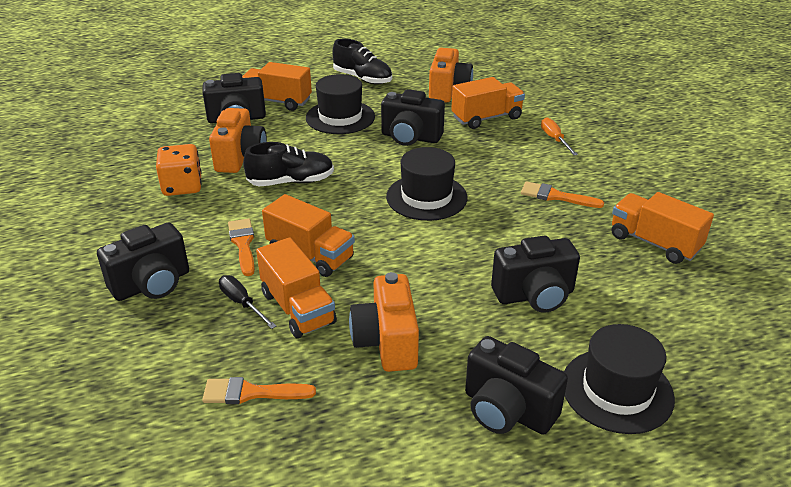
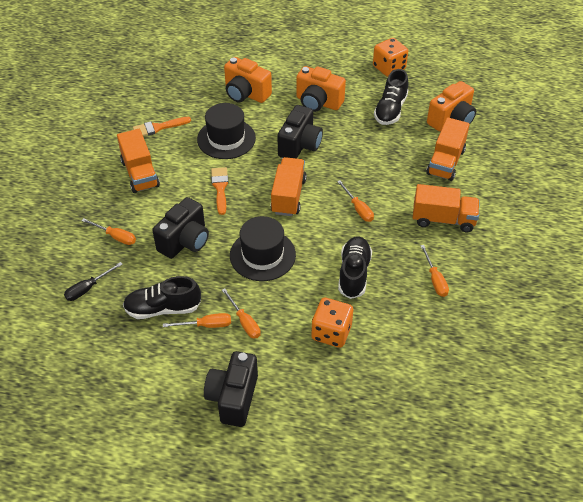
black camera: 5 -> 3
black hat: 3 -> 2
black shoe: 2 -> 3
orange brush: 3 -> 2
orange dice: 1 -> 2
orange screwdriver: 1 -> 5
orange truck: 5 -> 4

